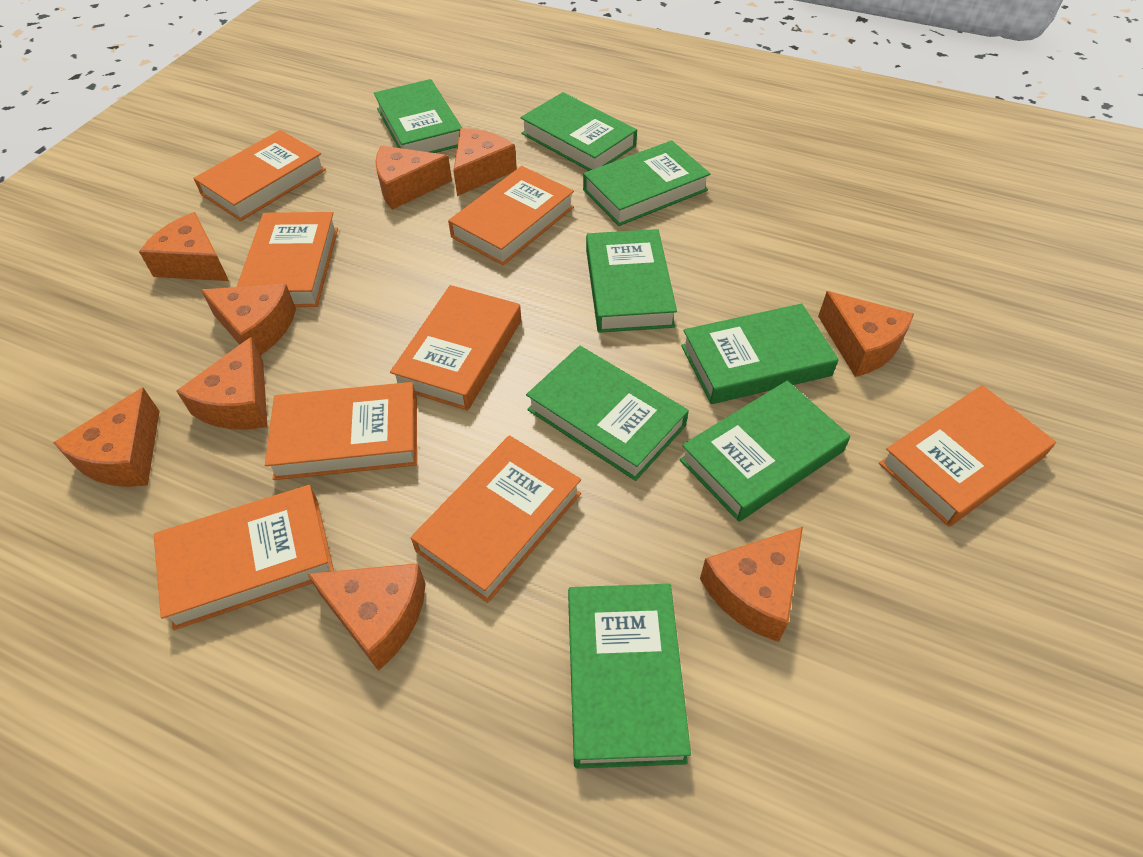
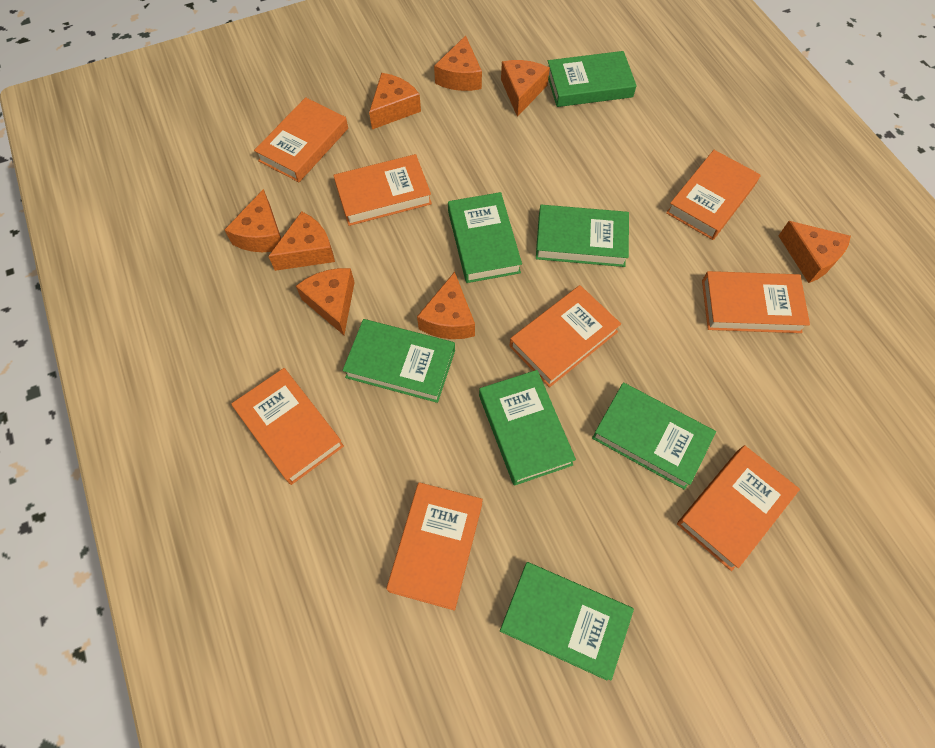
green book: 8 -> 7
orange cheese: 9 -> 8

